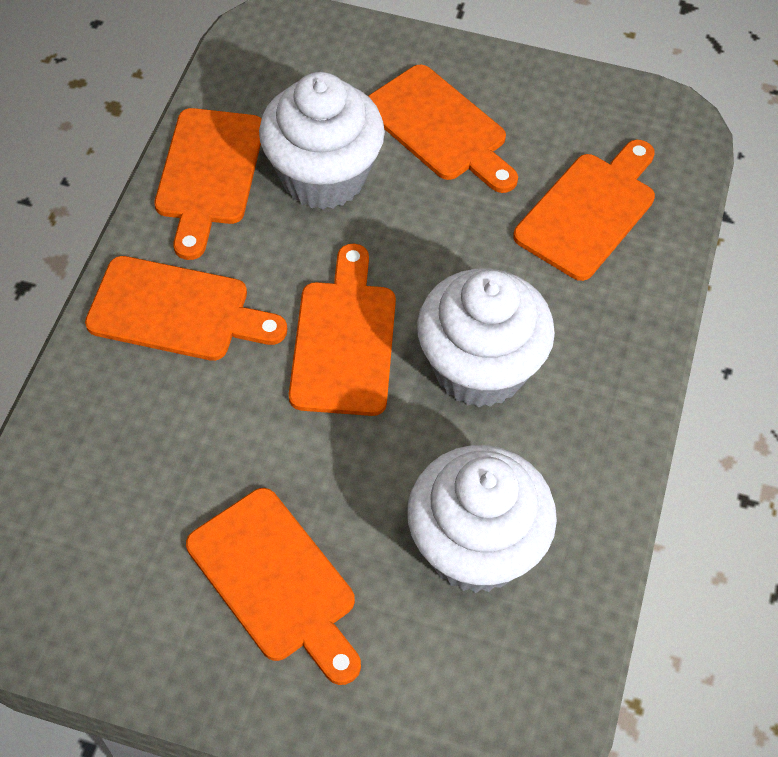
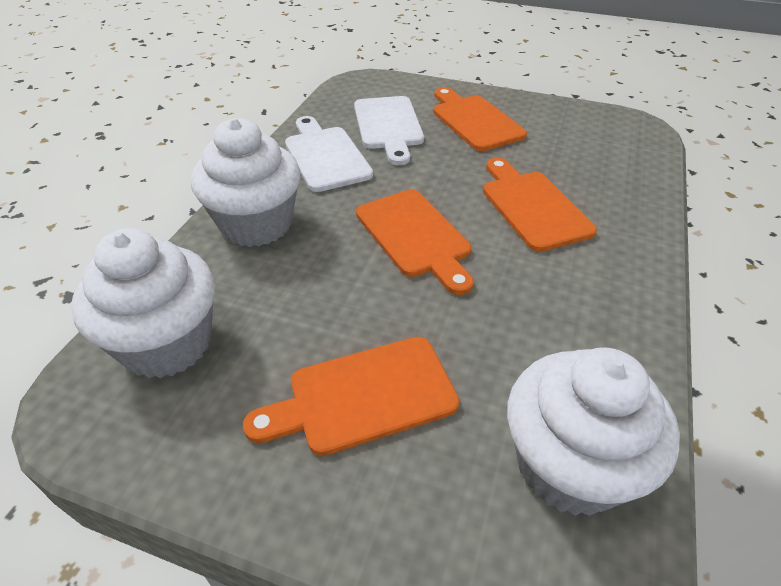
orange cutting board: 6 -> 4
white cutting board: 0 -> 2

